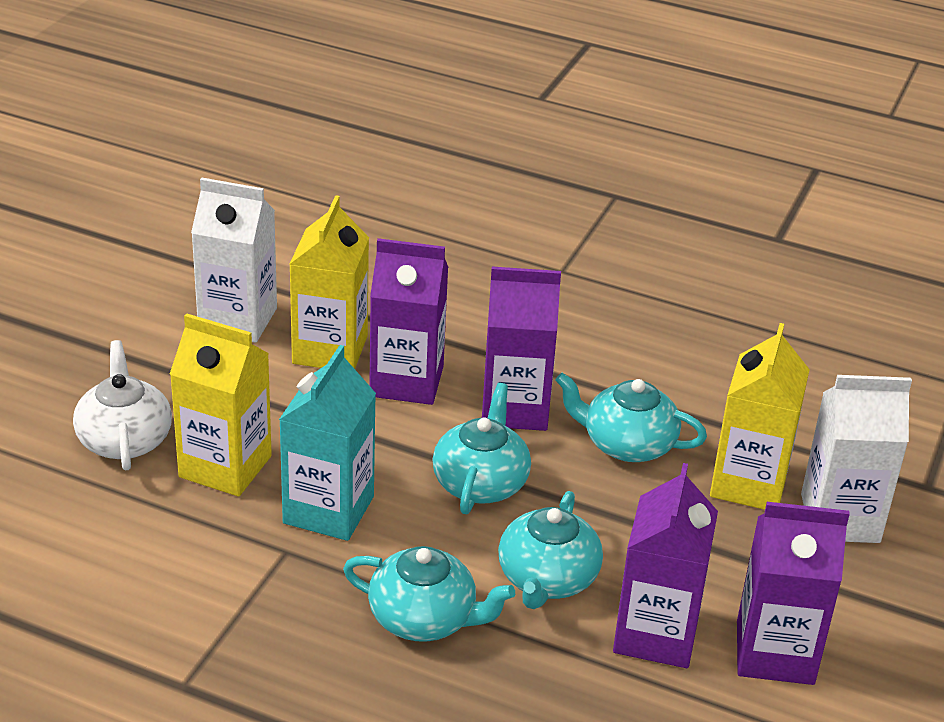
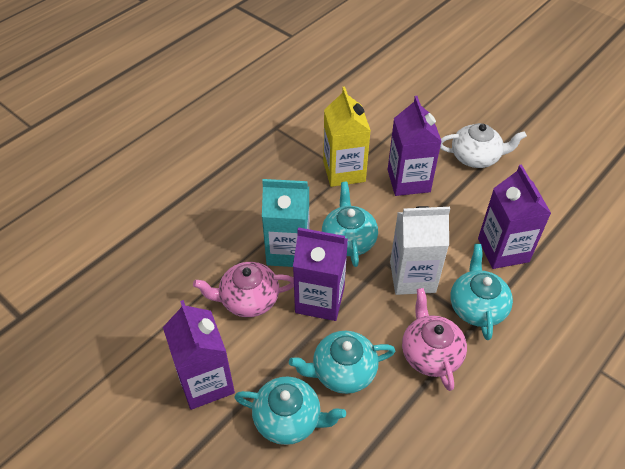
pink teapot: 0 -> 2
white carton: 2 -> 1
yellow carton: 3 -> 1

